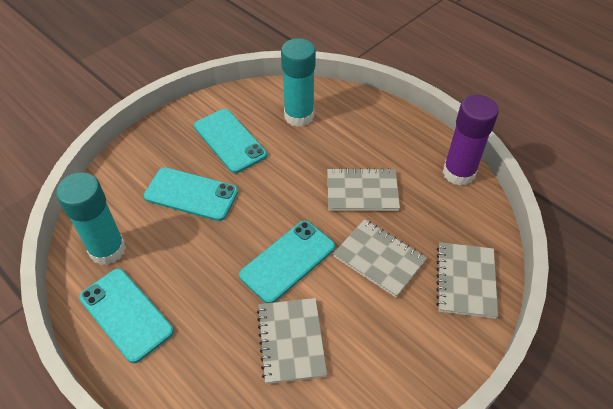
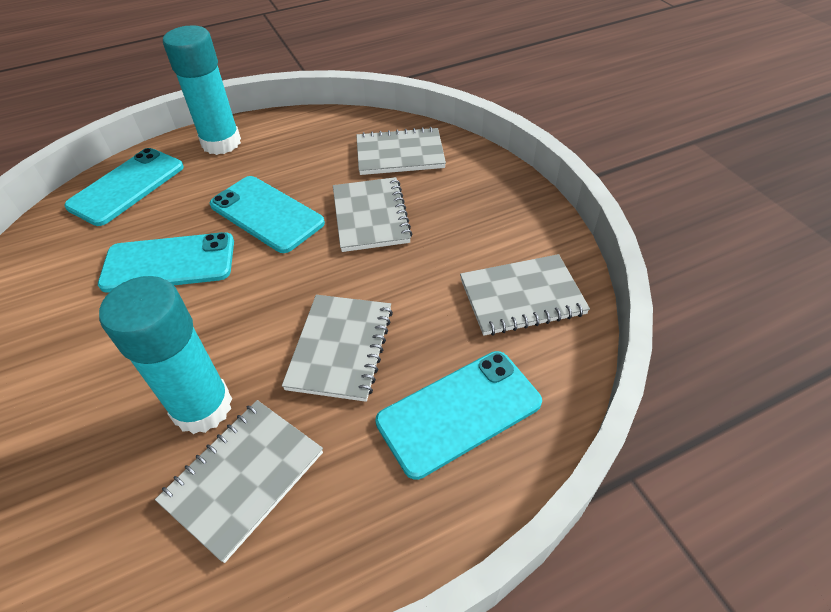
grey notebook: 4 -> 5
purple glue stick: 1 -> 0

